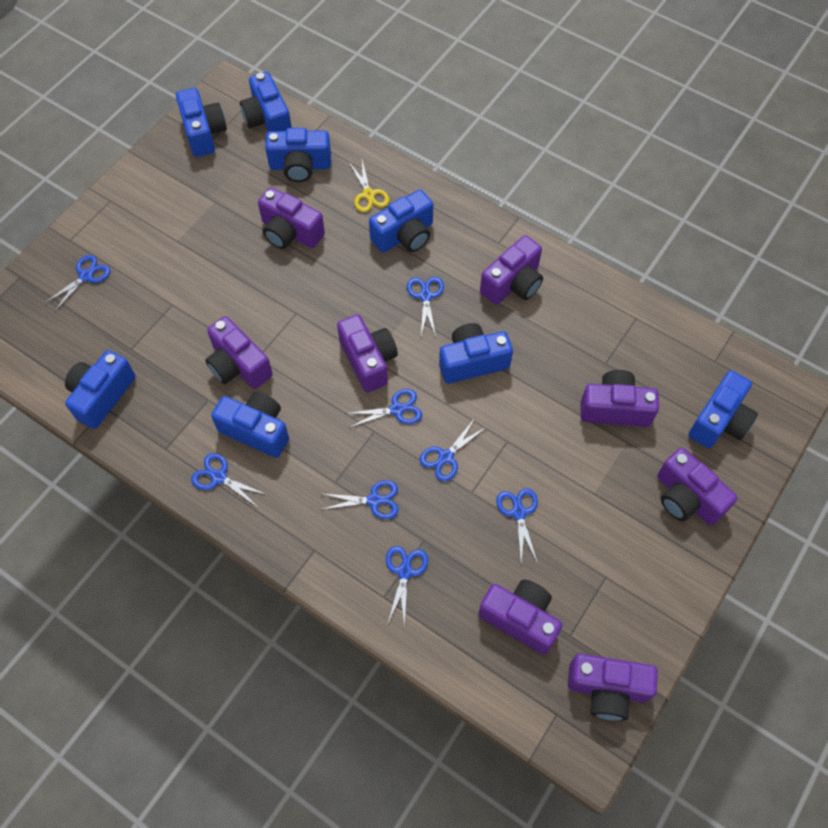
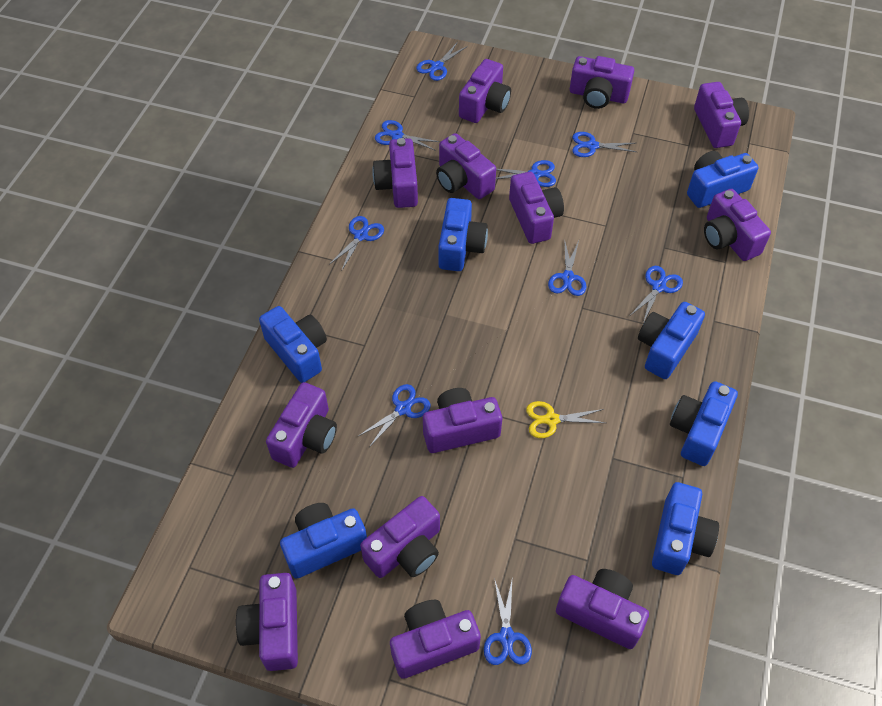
blue camera: 8 -> 7
blue scissors: 8 -> 9
purple camera: 8 -> 13

